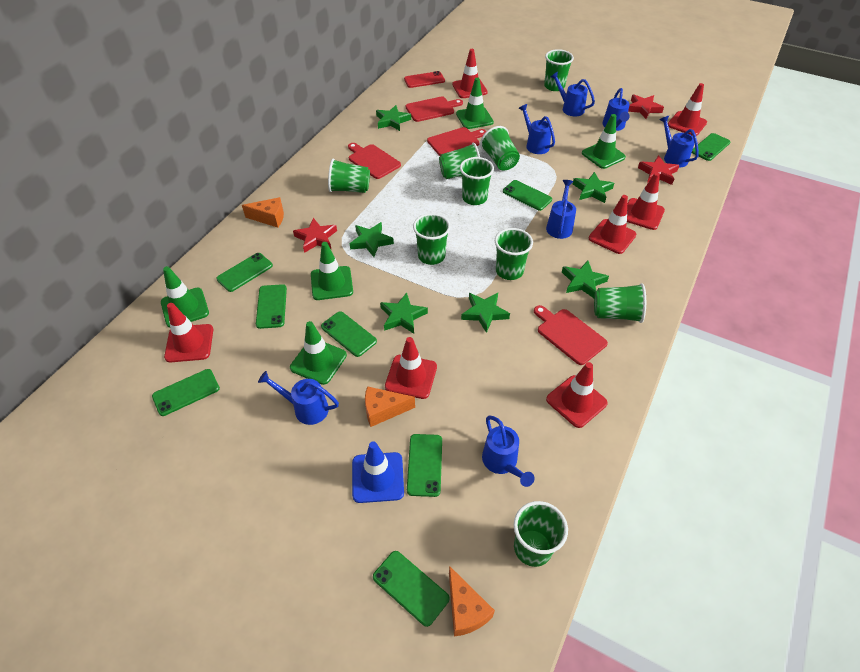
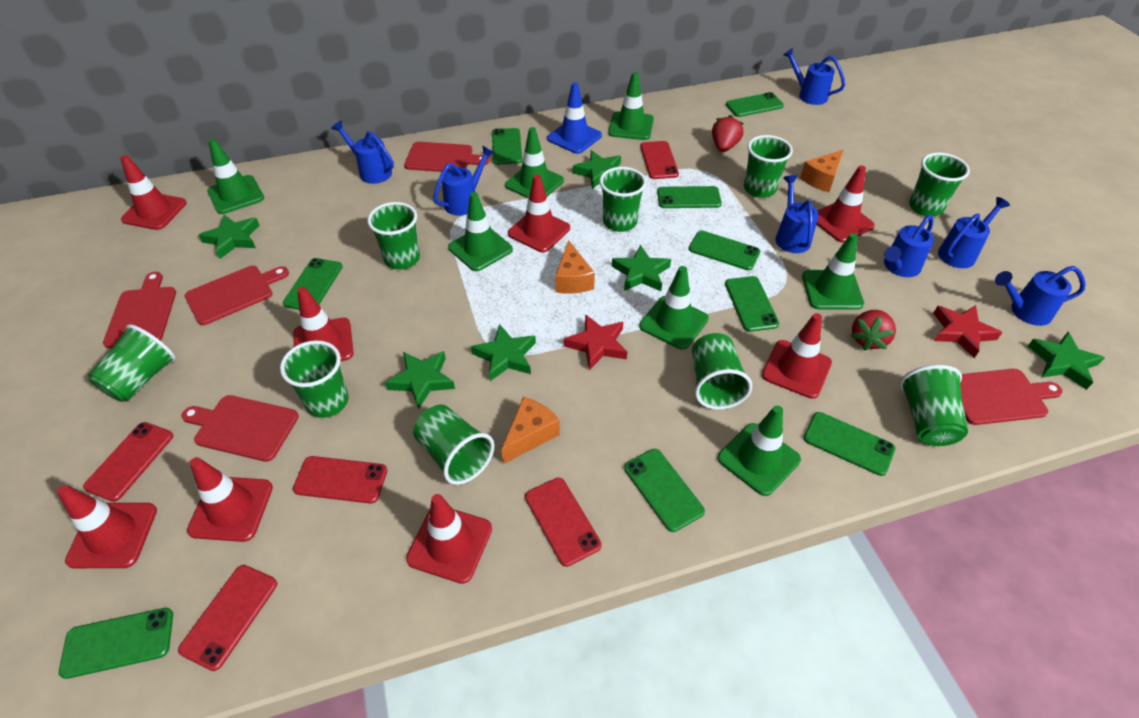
green phone: 8 -> 9
green traffic cone: 5 -> 7
red cutting board: 4 -> 5
red phone: 1 -> 5
red star: 3 -> 2
red strawberry: 0 -> 2
red traffic cone: 7 -> 8

